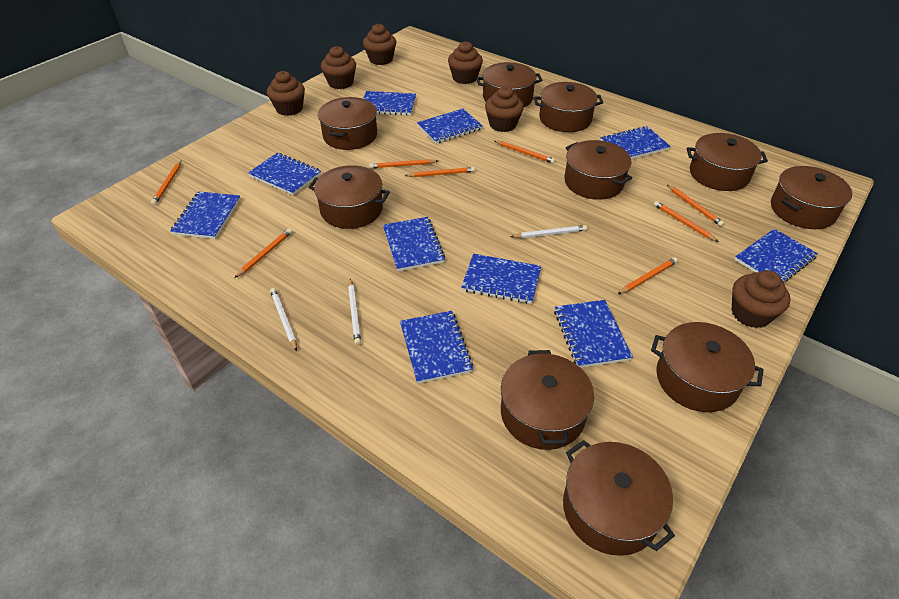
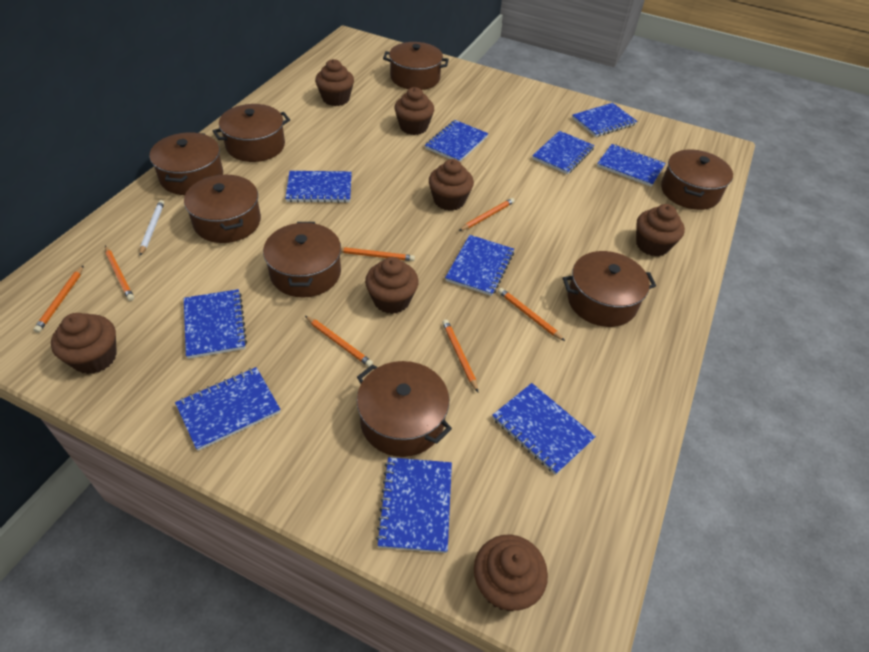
brown cupcake: 6 -> 7
brown pot: 10 -> 8
orange pencil: 8 -> 7
white pencil: 3 -> 1

